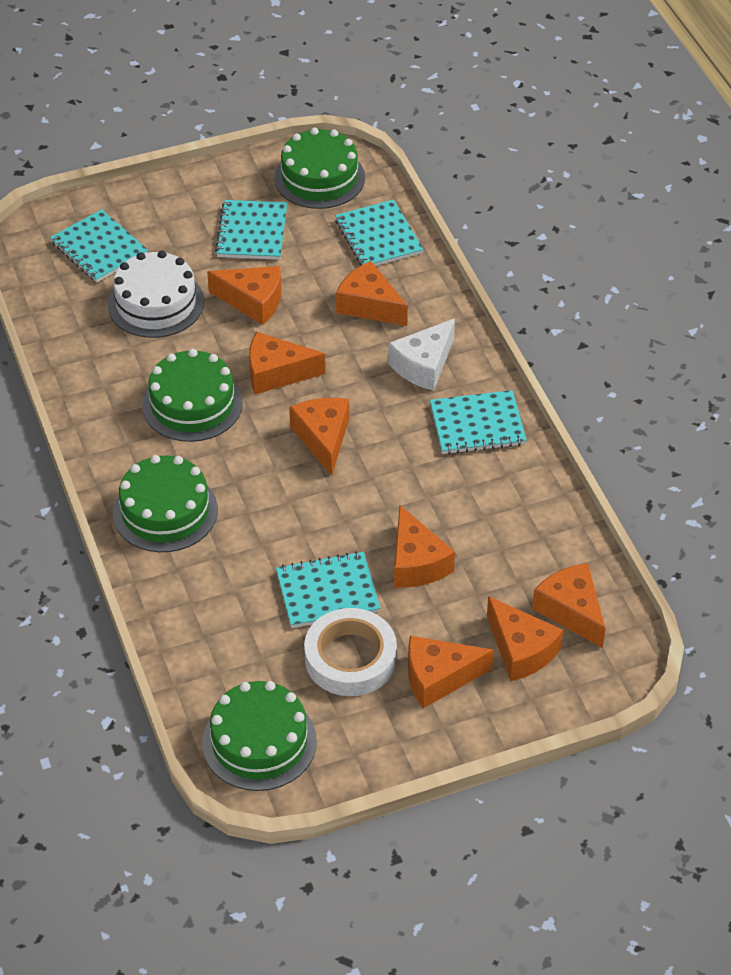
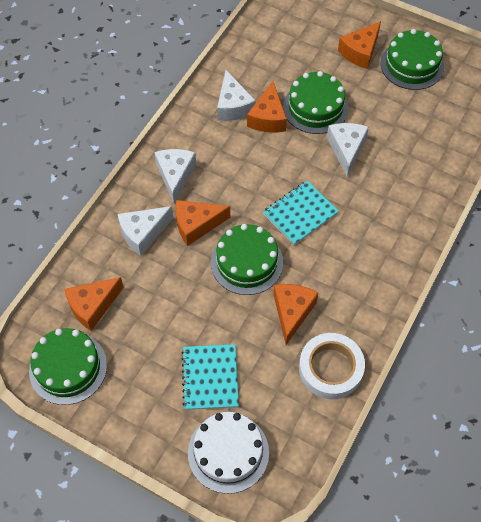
orange cheese: 8 -> 5
turquoise notebook: 5 -> 2
white cheese: 1 -> 4

